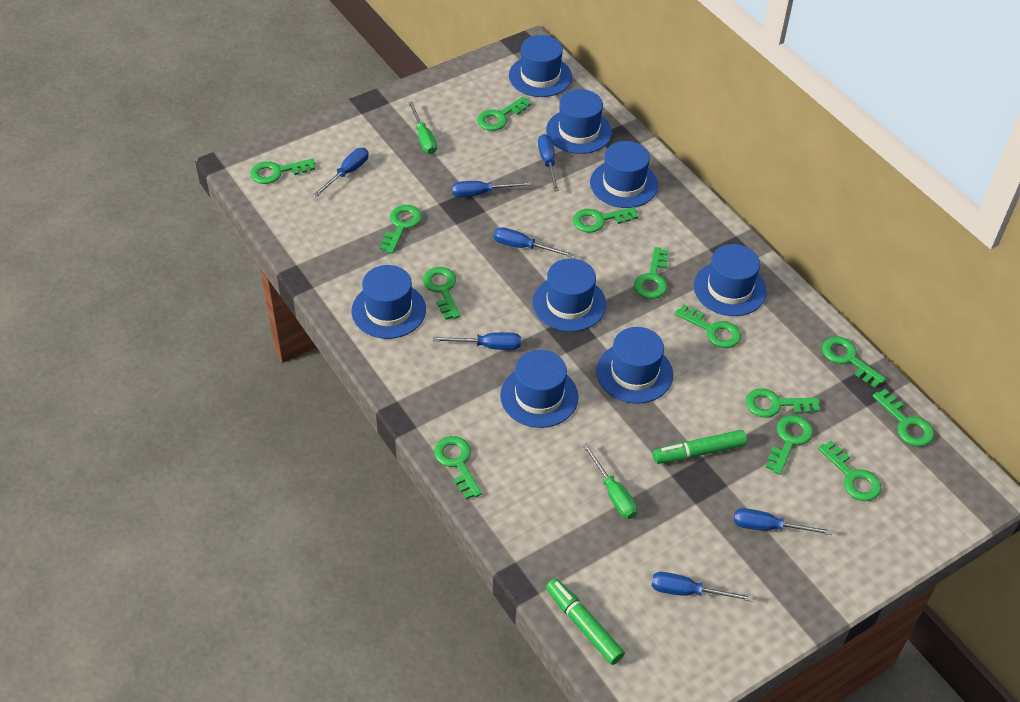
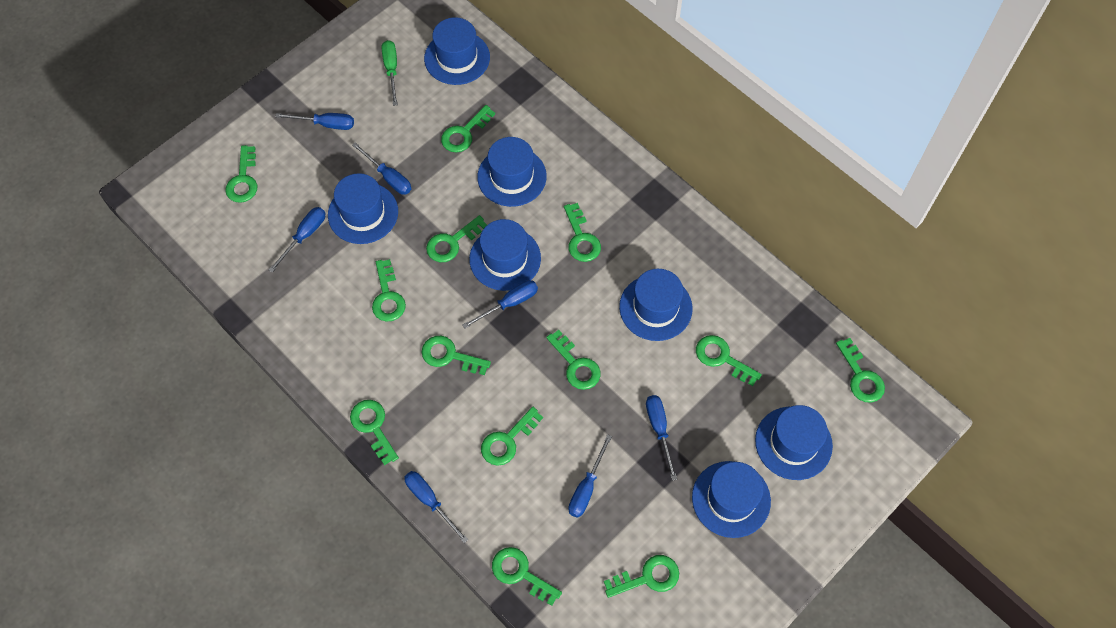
blue hat: 8 -> 7
green marker: 2 -> 0
green screwdriver: 2 -> 1

